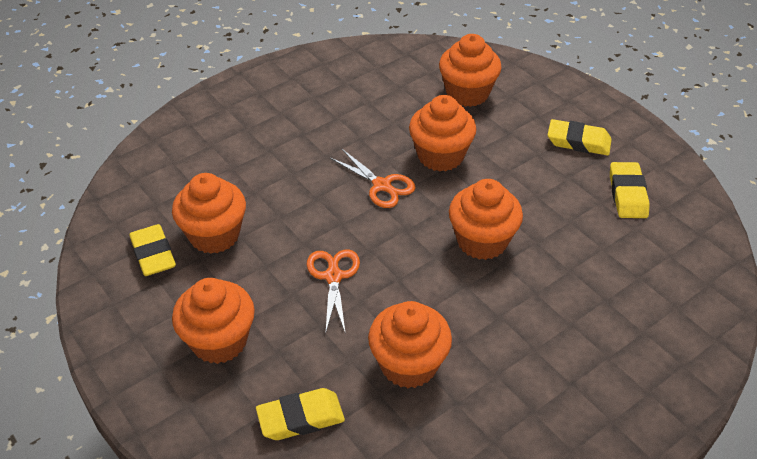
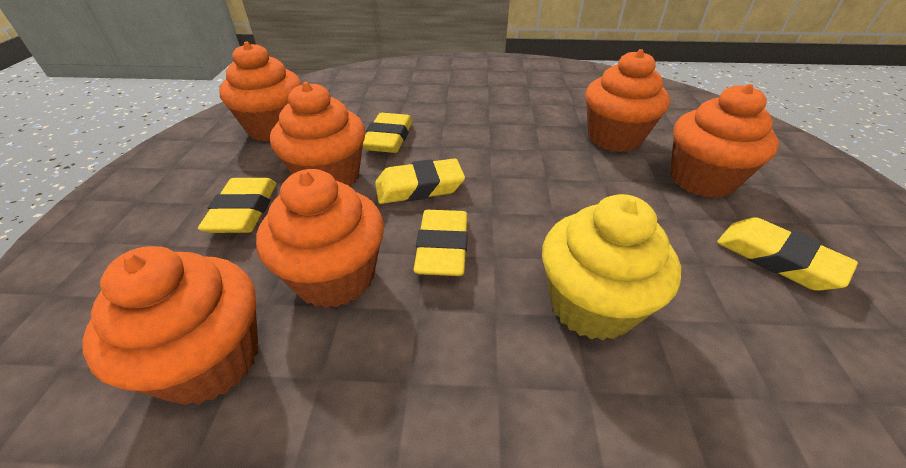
orange scissors: 2 -> 0
yellow cupcake: 0 -> 1
yellow eraser: 4 -> 5

